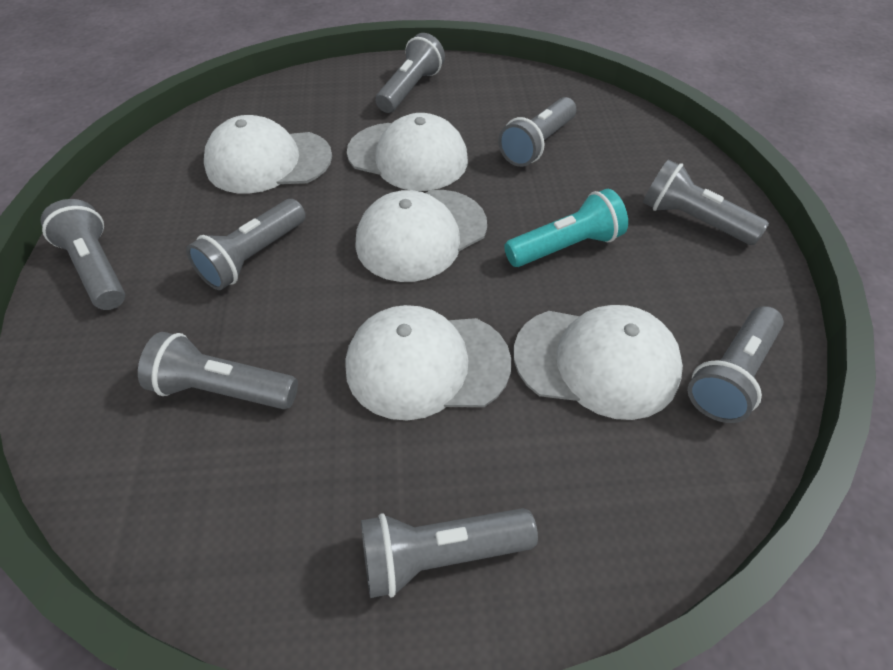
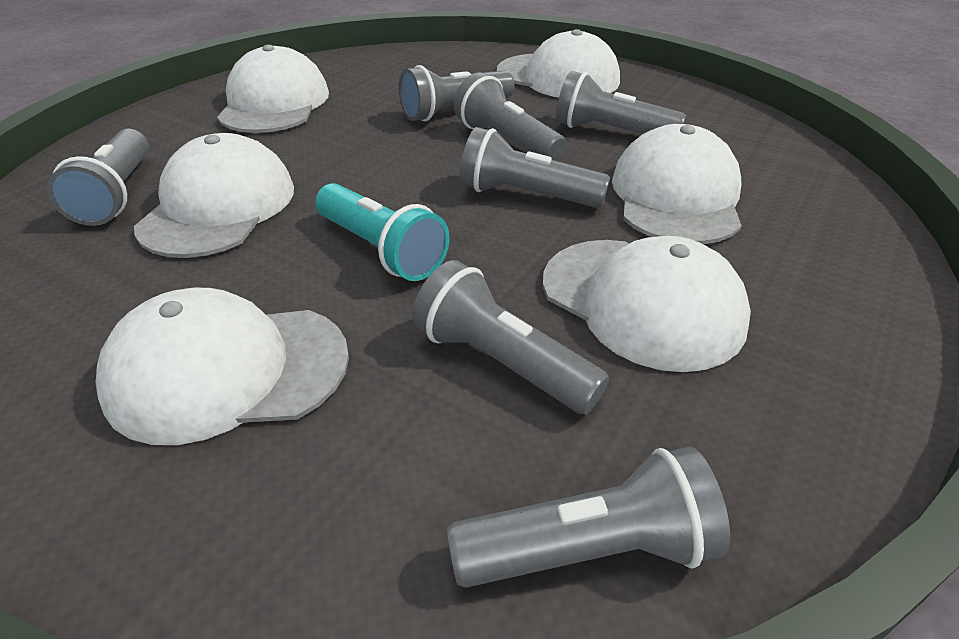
grey flashlight: 8 -> 7
white cap: 5 -> 6

